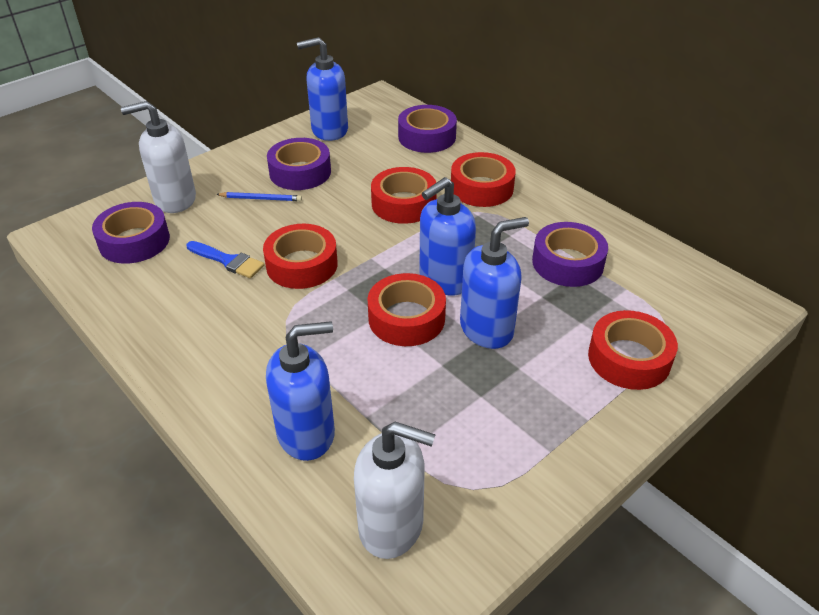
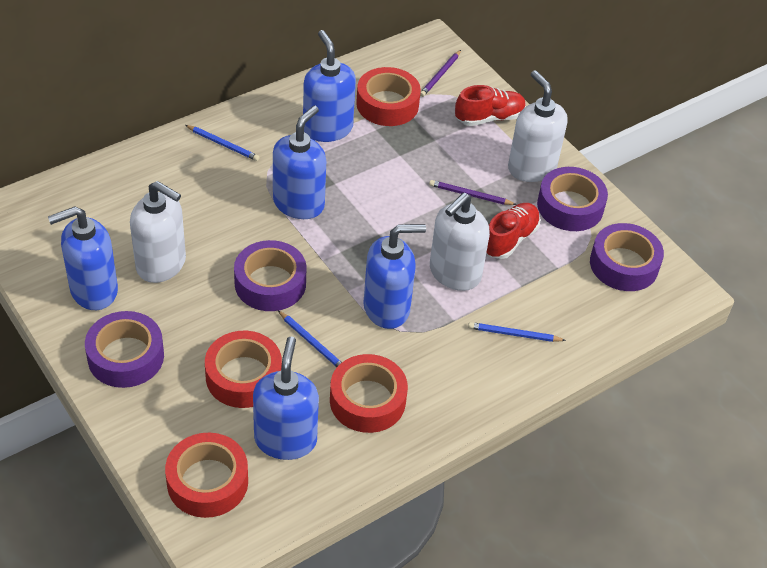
blue brush: 1 -> 0
blue pencil: 1 -> 3
blue soap dispenser: 4 -> 5
purple pencil: 0 -> 2
red shoe: 0 -> 2
red tape: 5 -> 4
white soap dispenser: 2 -> 3

